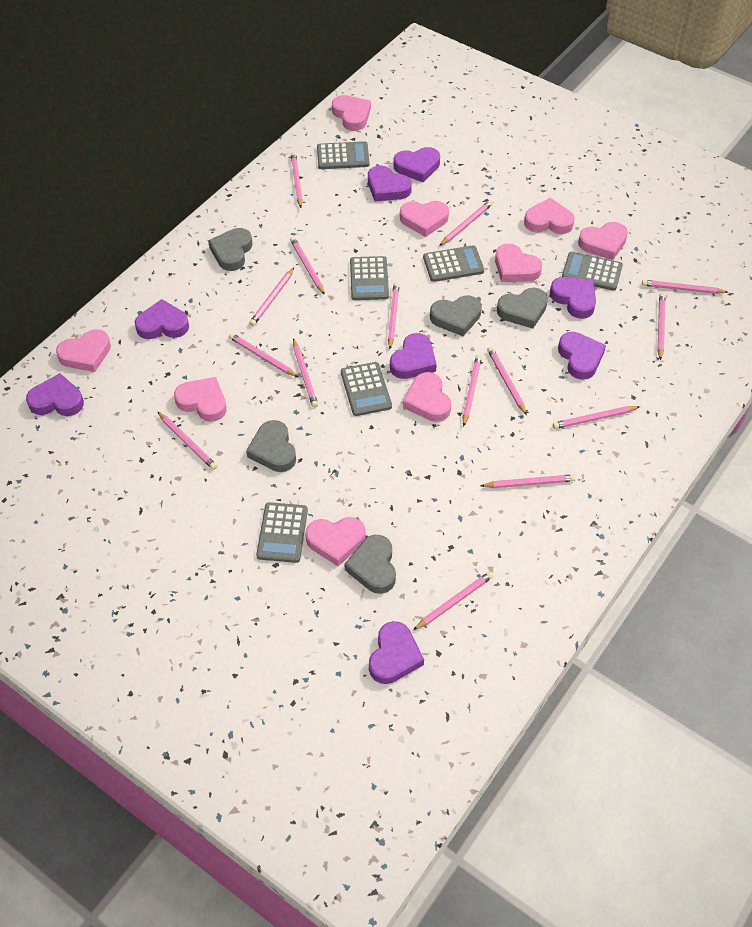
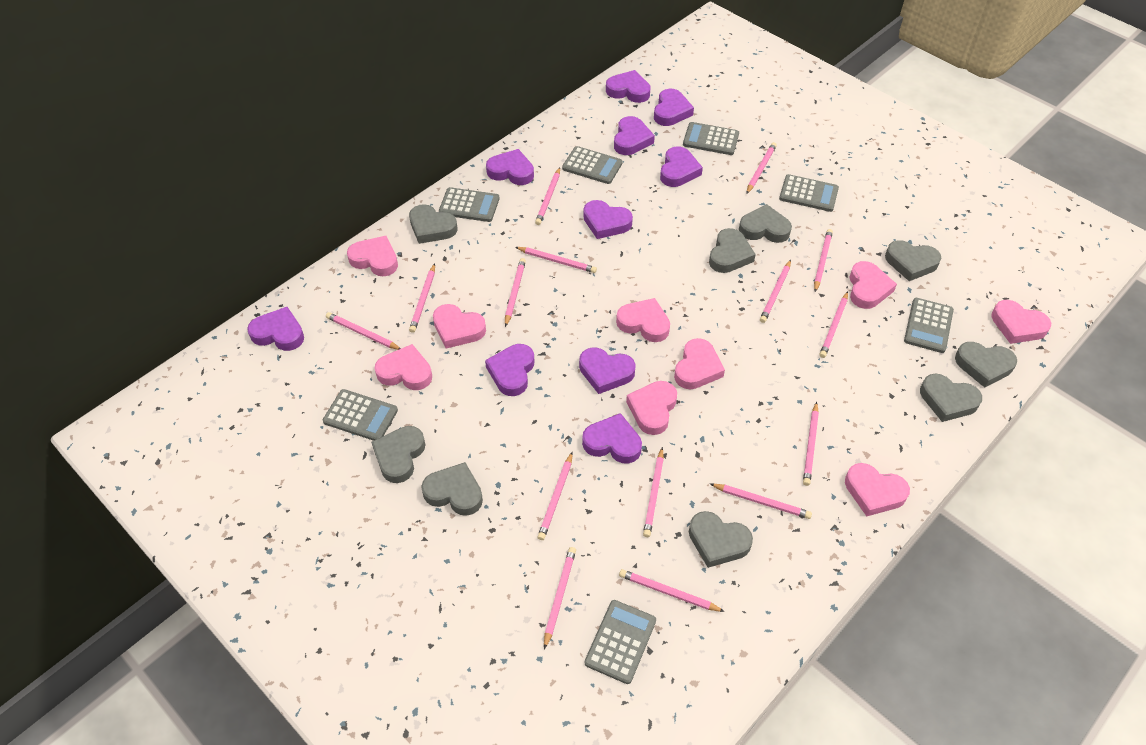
grey calculator: 6 -> 7
grey heart: 5 -> 9
purple heart: 8 -> 10

